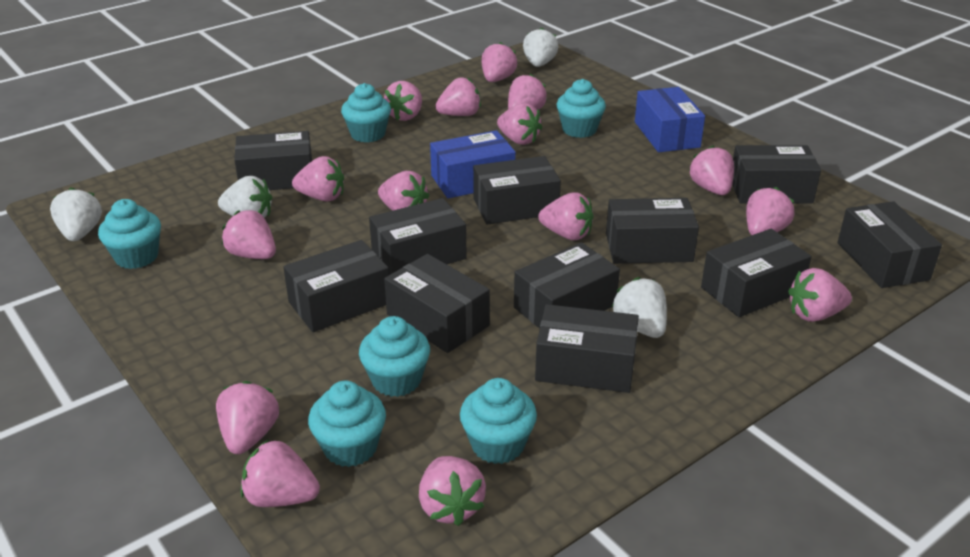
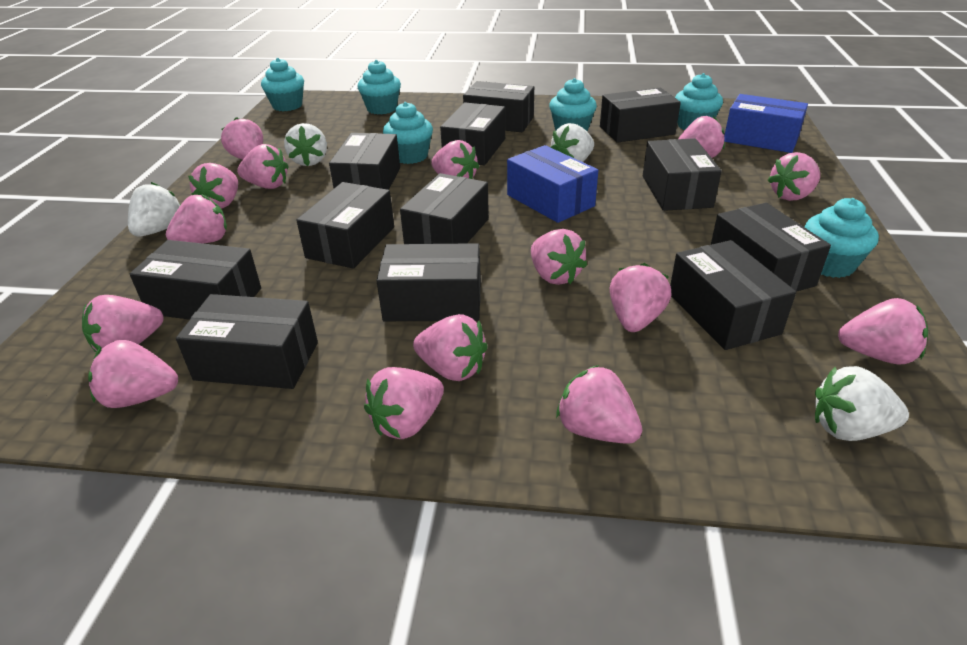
black box: 11 -> 12

